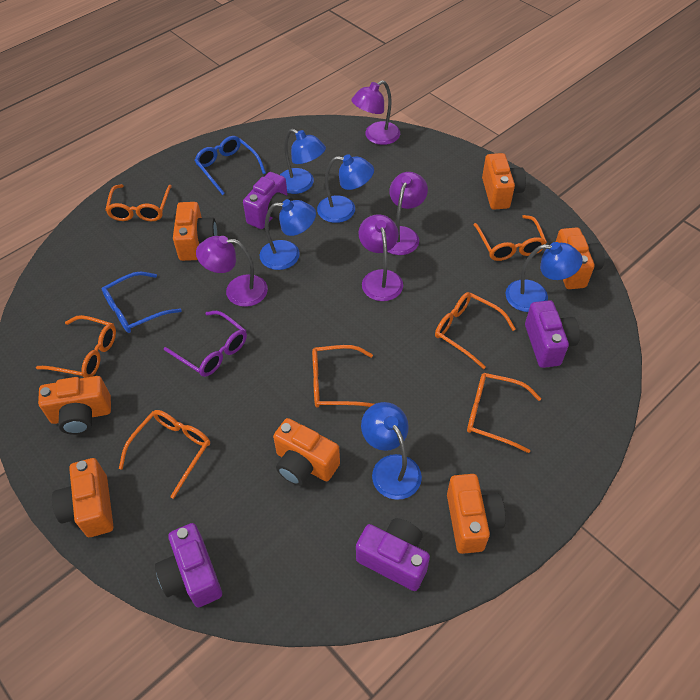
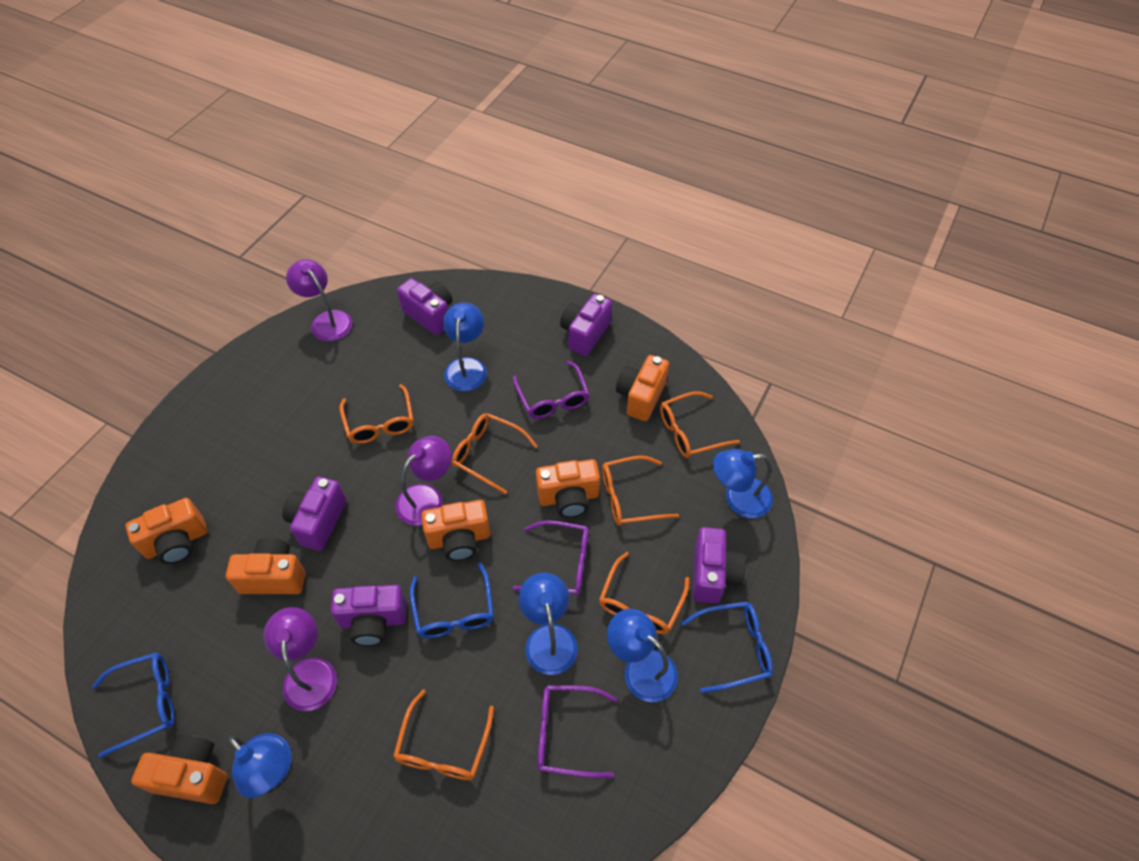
blue glasses: 2 -> 3
orange camera: 7 -> 6
orange glasses: 7 -> 6
purple camera: 4 -> 5
purple glasses: 1 -> 3
purple lamp: 4 -> 3

